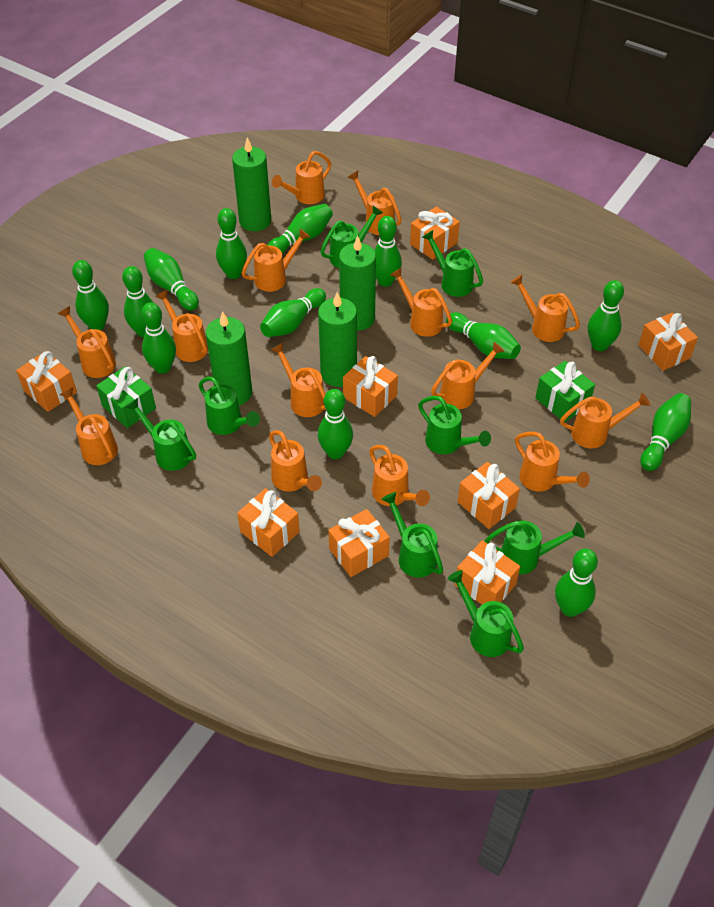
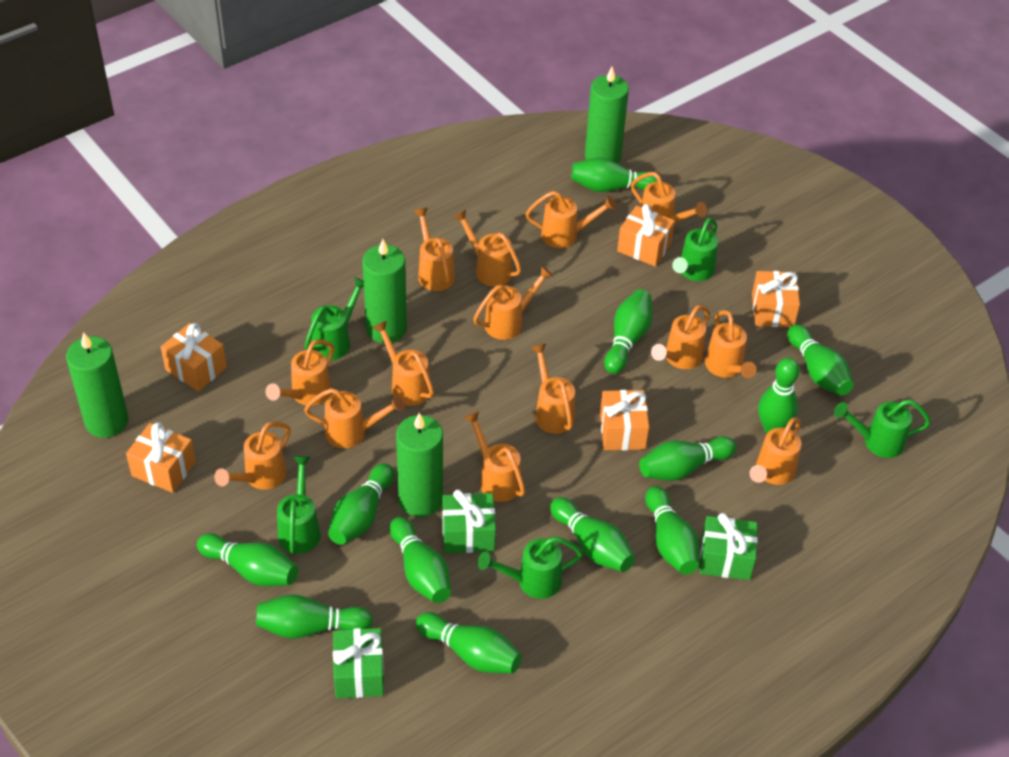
green bowling pin: 13 -> 12
green gift: 2 -> 3
green watering can: 8 -> 5
orange gift: 8 -> 5

